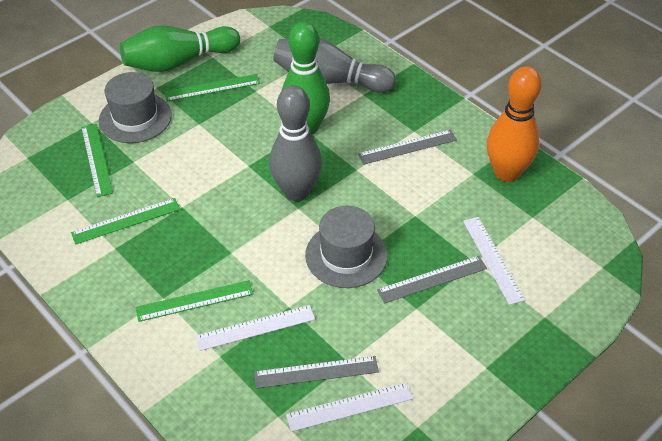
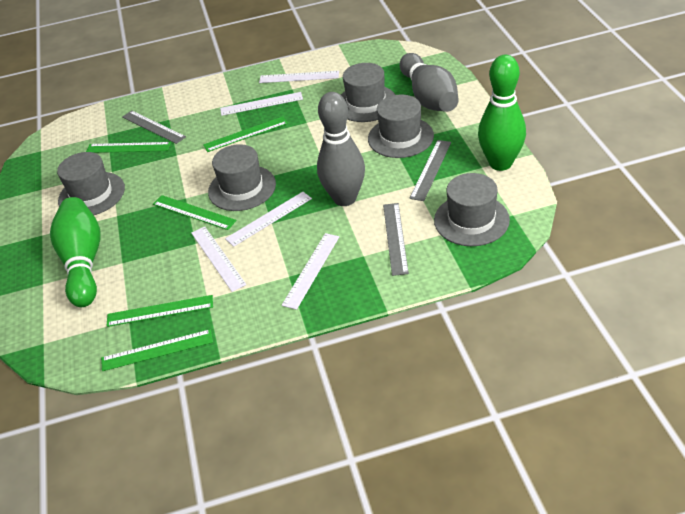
green ruler: 4 -> 5
grey hat: 2 -> 5
orange bowling pin: 1 -> 0
white ruler: 3 -> 5

